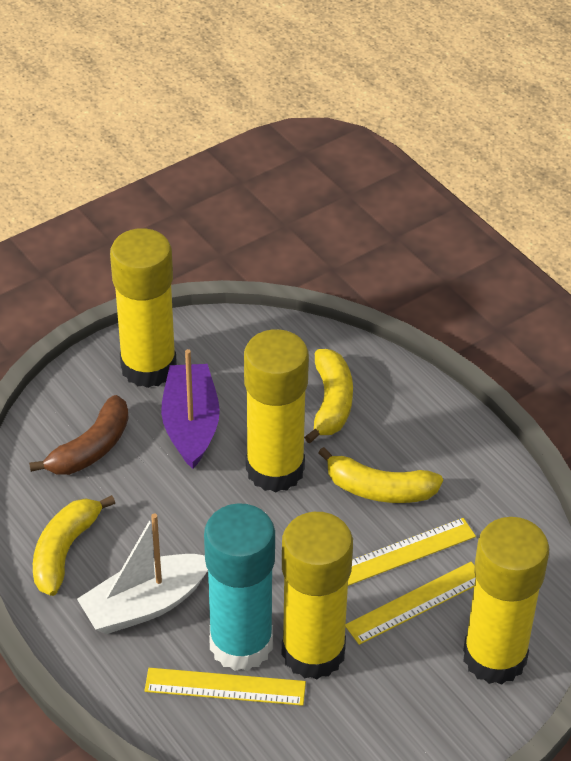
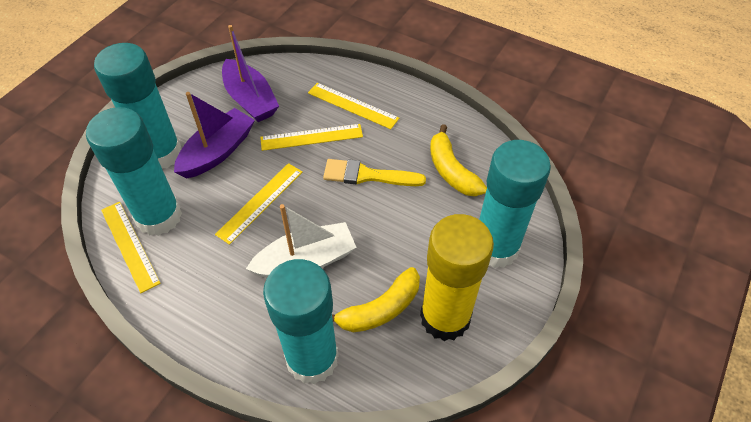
brown banana: 1 -> 0
purple boat: 1 -> 2
turquoise glue stick: 1 -> 4
yellow banana: 3 -> 2
yellow brush: 0 -> 1
yellow glue stick: 4 -> 1
yellow ruler: 3 -> 4

